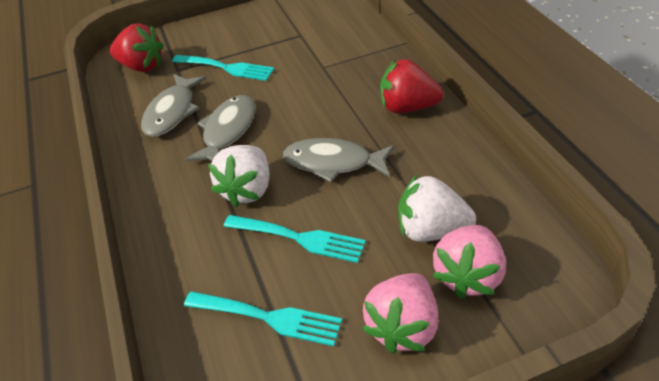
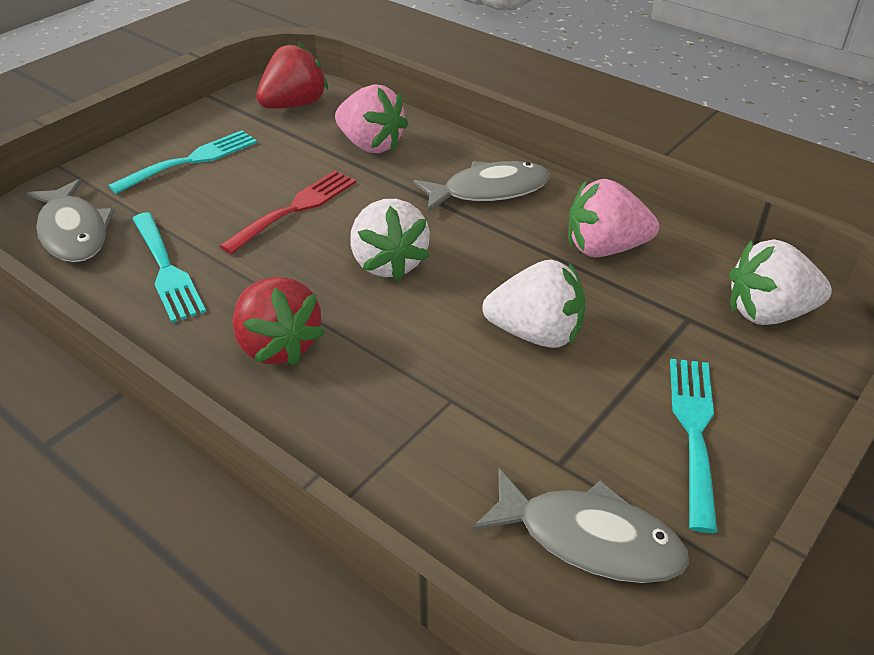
red fork: 0 -> 1
white strawberry: 2 -> 3

